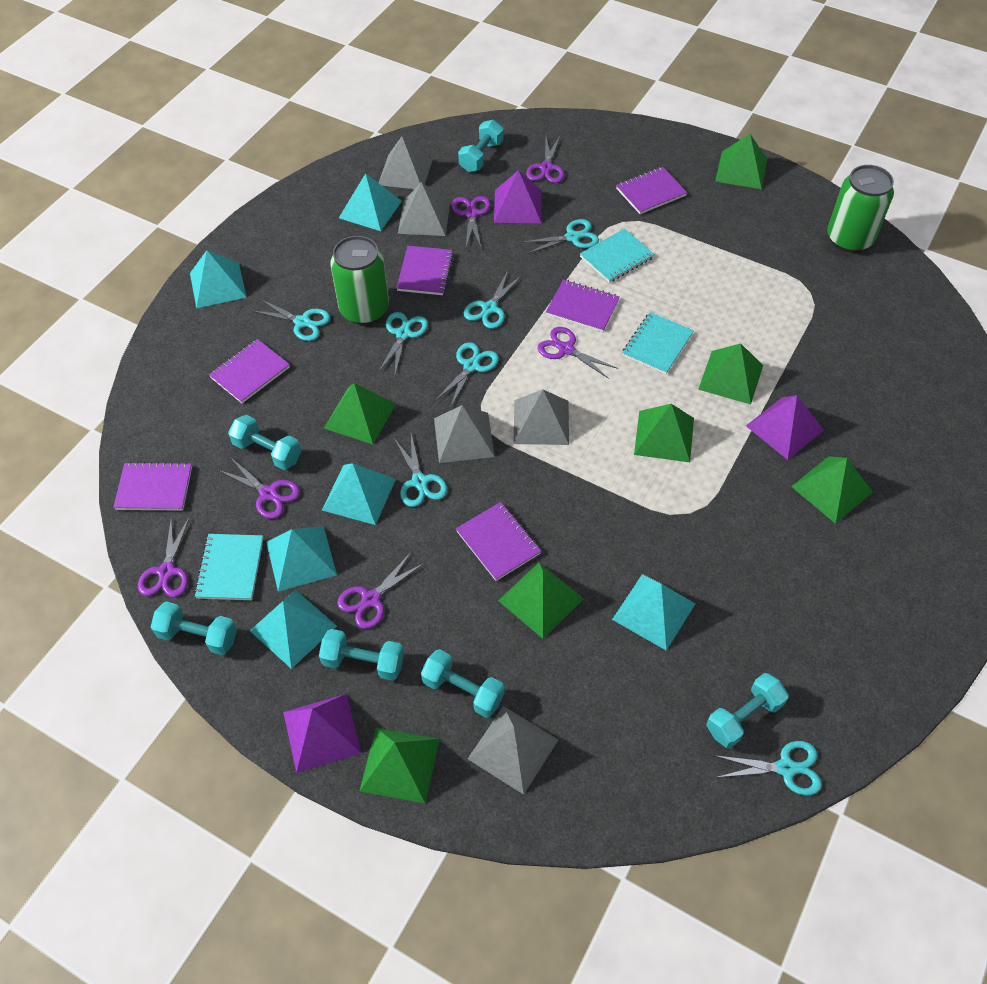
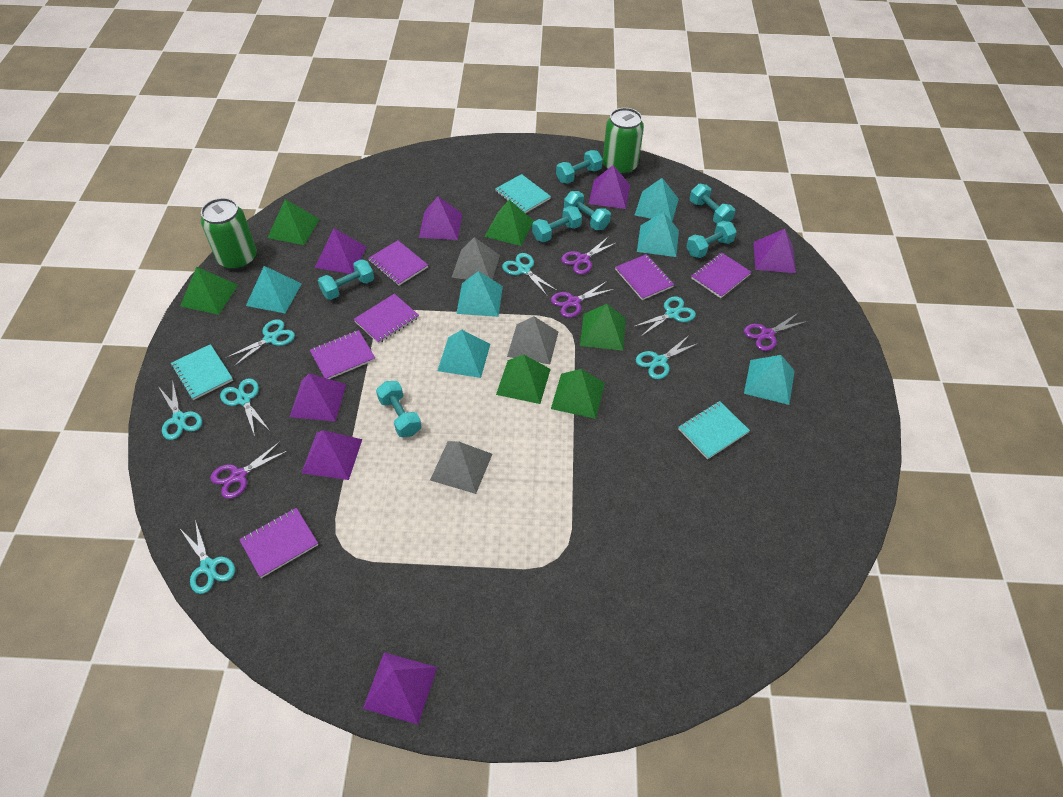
green pyramid: 7 -> 6
grey pyramid: 5 -> 3
purple pyramid: 3 -> 7
purple scissors: 6 -> 4
turquoise dumbbell: 6 -> 7

